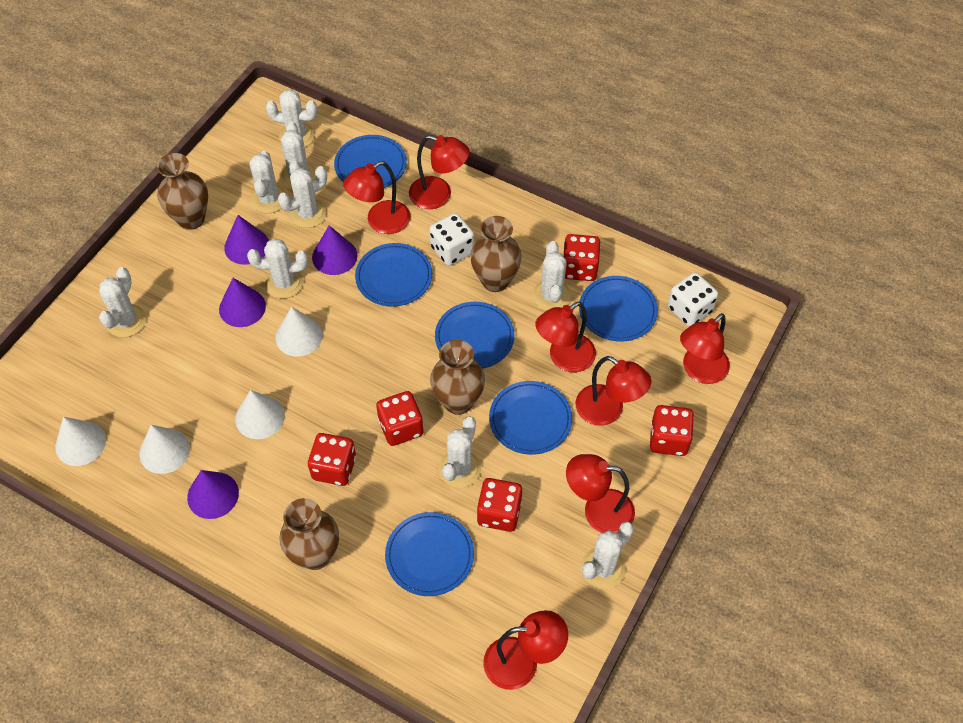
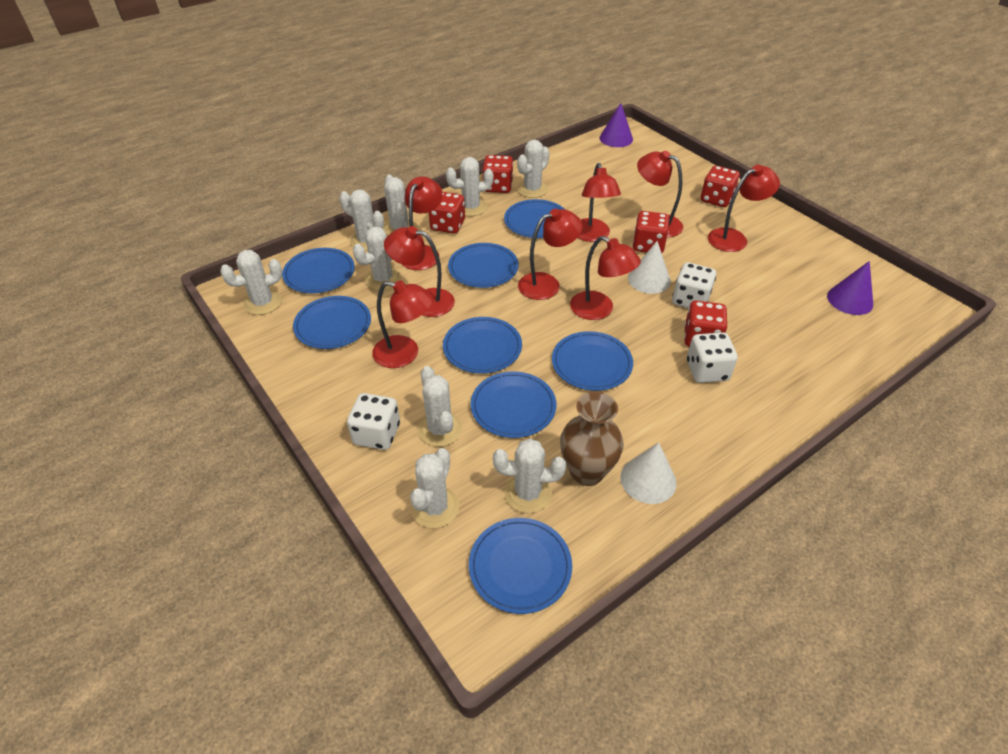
blue plate: 6 -> 8
brown vase: 4 -> 1
purple cone: 4 -> 2
red lamp: 7 -> 8
white cone: 4 -> 2
white dice: 2 -> 3

